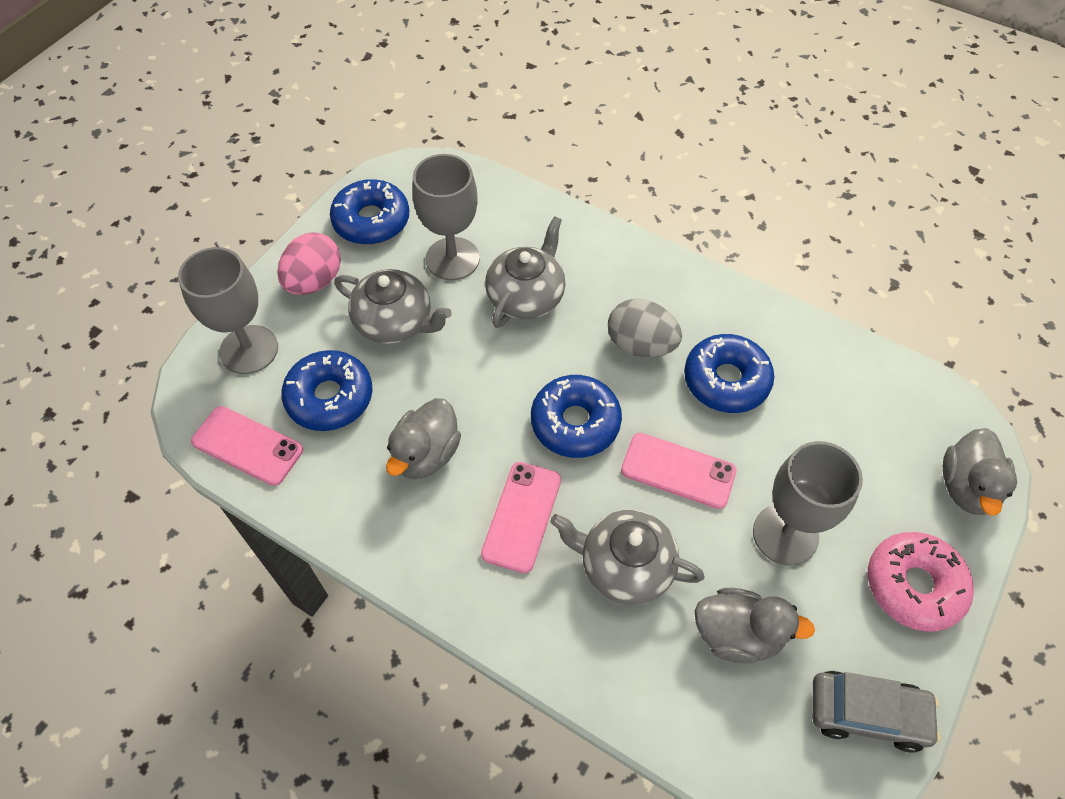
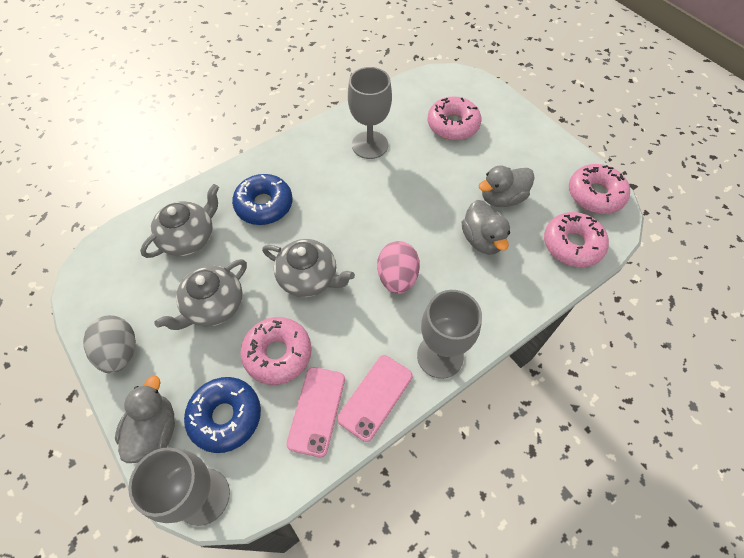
blue donut: 4 -> 2
grey car: 1 -> 0
pink donut: 1 -> 4
pink phone: 3 -> 2

